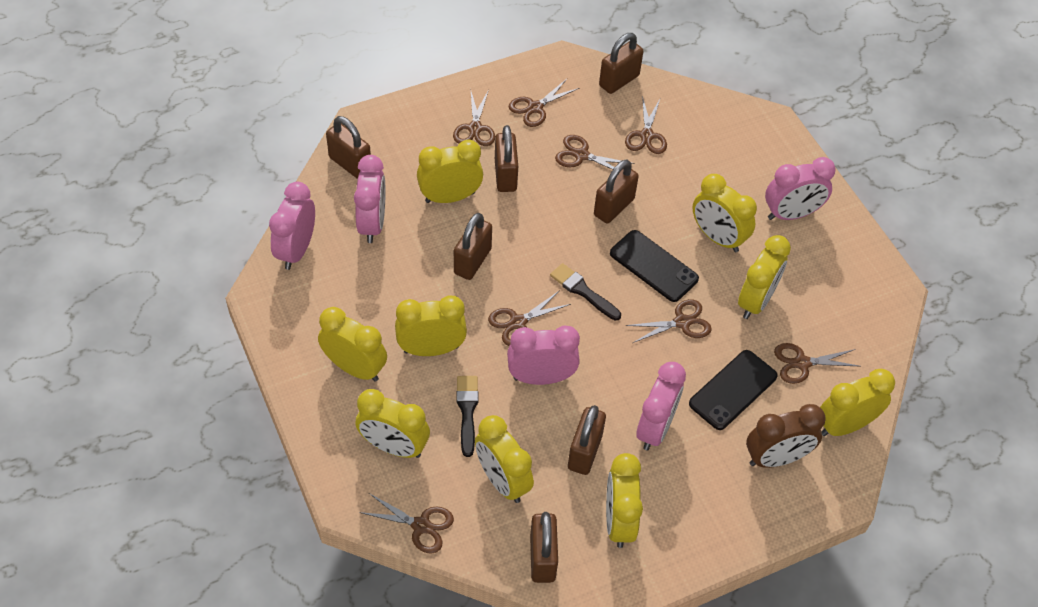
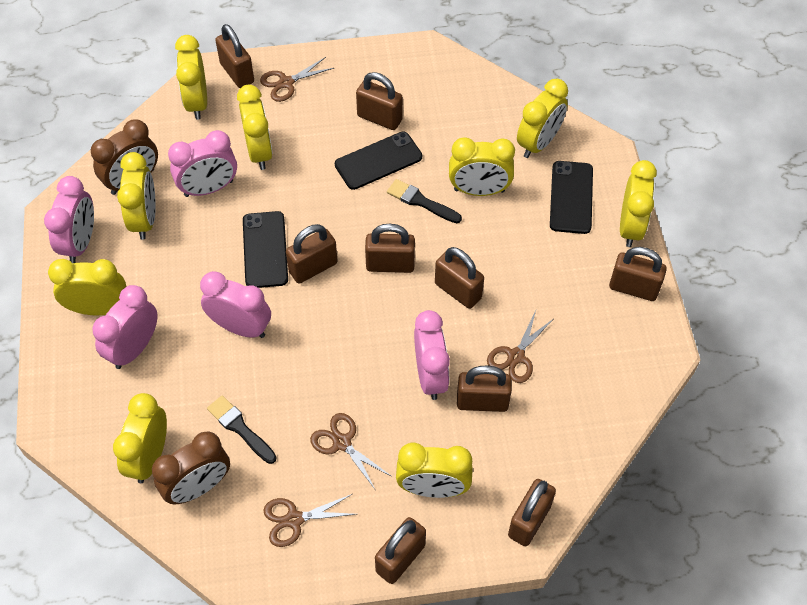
black phone: 2 -> 3
brown clock: 1 -> 2
brown padlock: 7 -> 9
brown scissors: 8 -> 4

